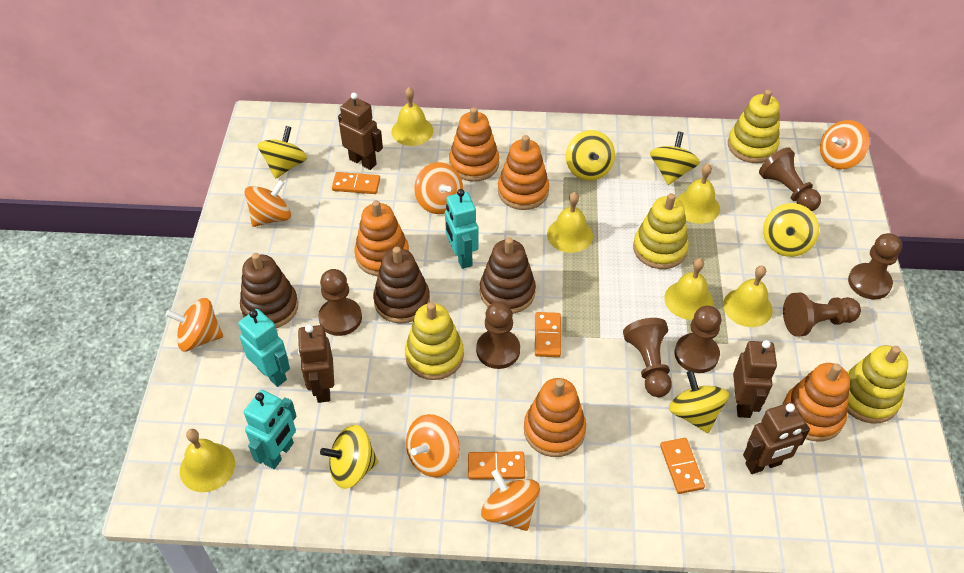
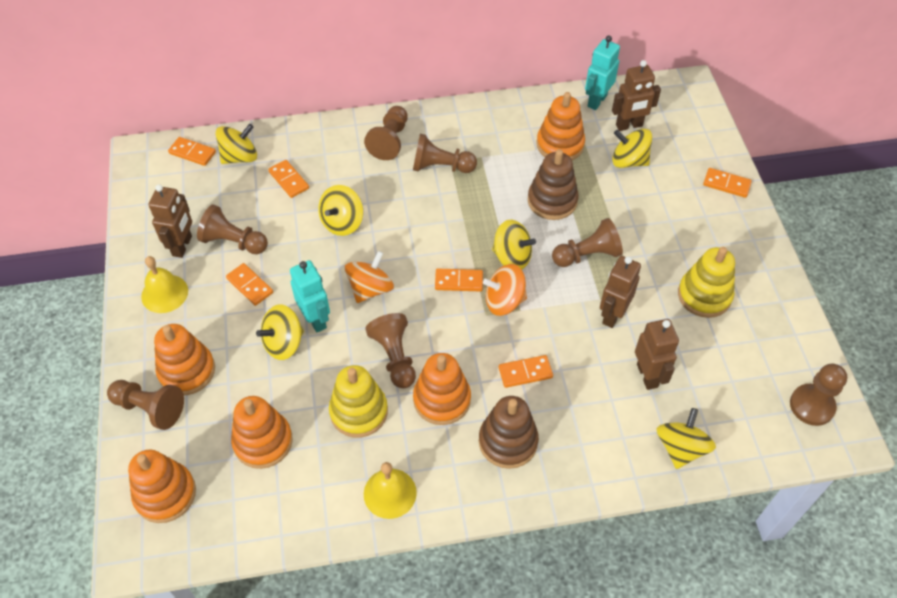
brown stacking toy: 3 -> 2
orange domino: 4 -> 6
orange spinning top: 6 -> 2
turquoise robot: 3 -> 2
yellow bell: 6 -> 2
yellow stacking toy: 4 -> 2

